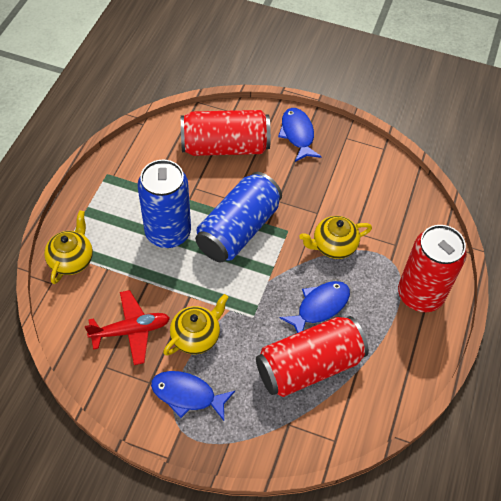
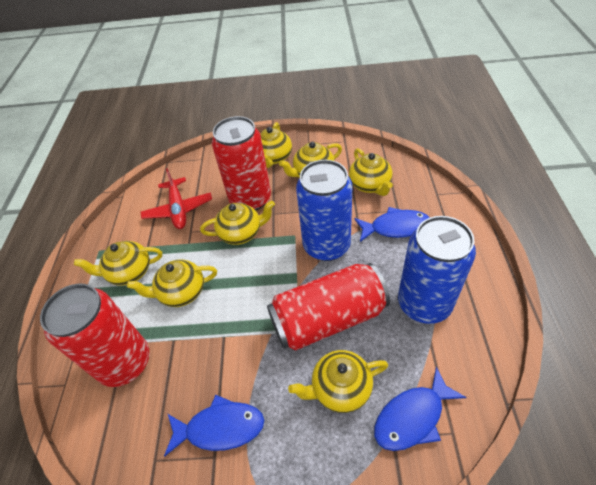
yellow teapot: 3 -> 7

